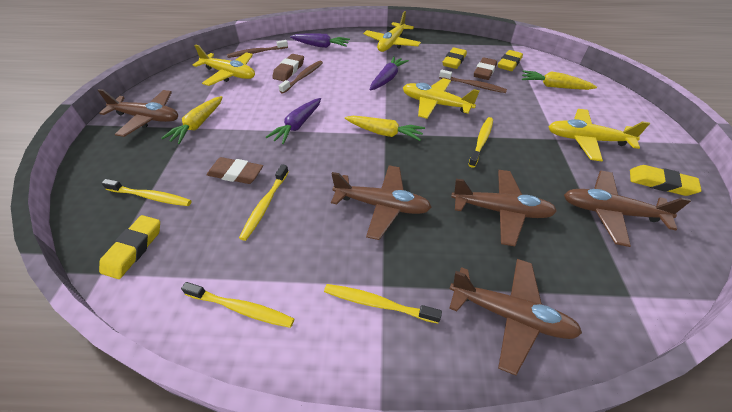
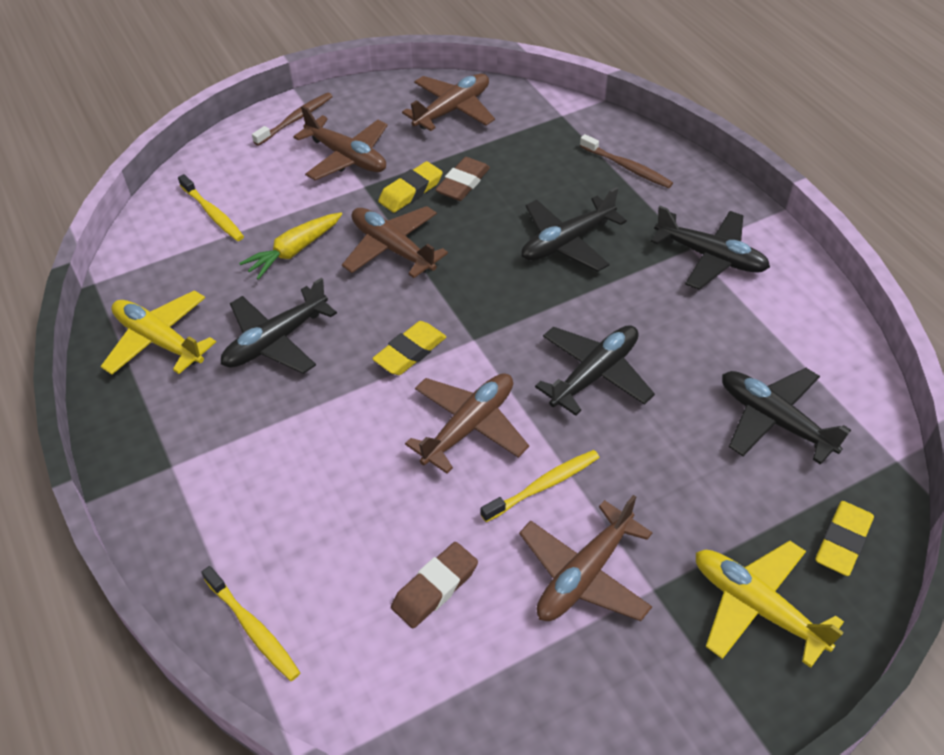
black plane: 0 -> 5
brown eraser: 3 -> 2
brown toothbrush: 3 -> 2
purple carrot: 3 -> 0
yellow carrot: 3 -> 1
yellow eraser: 4 -> 3
yellow plane: 4 -> 2
yellow toothbrush: 5 -> 3

